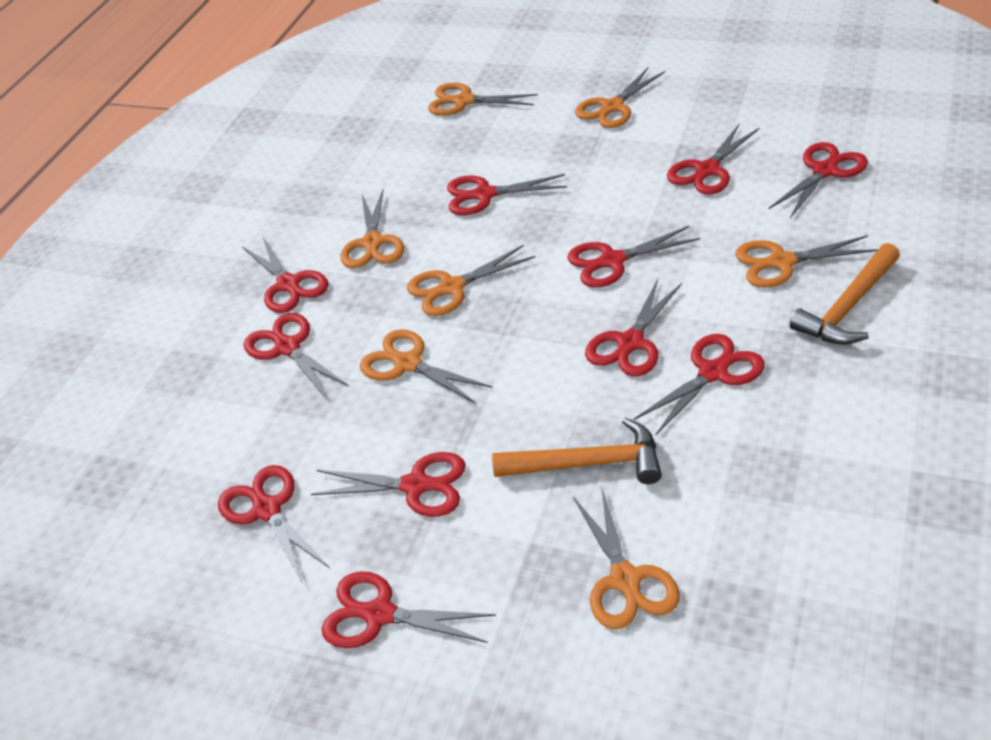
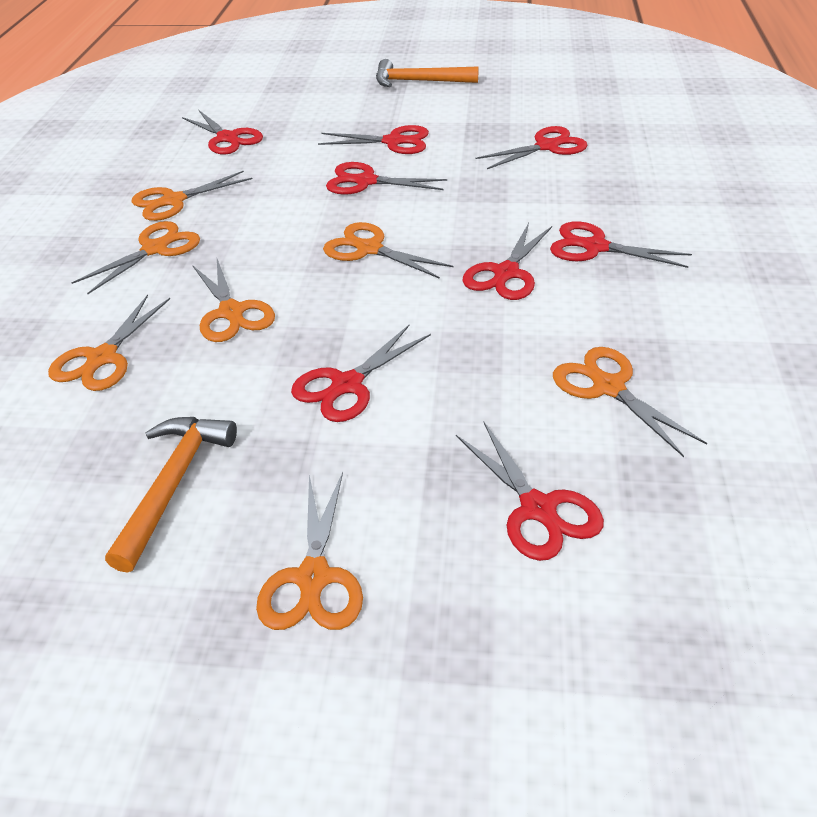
red scissors: 11 -> 8

